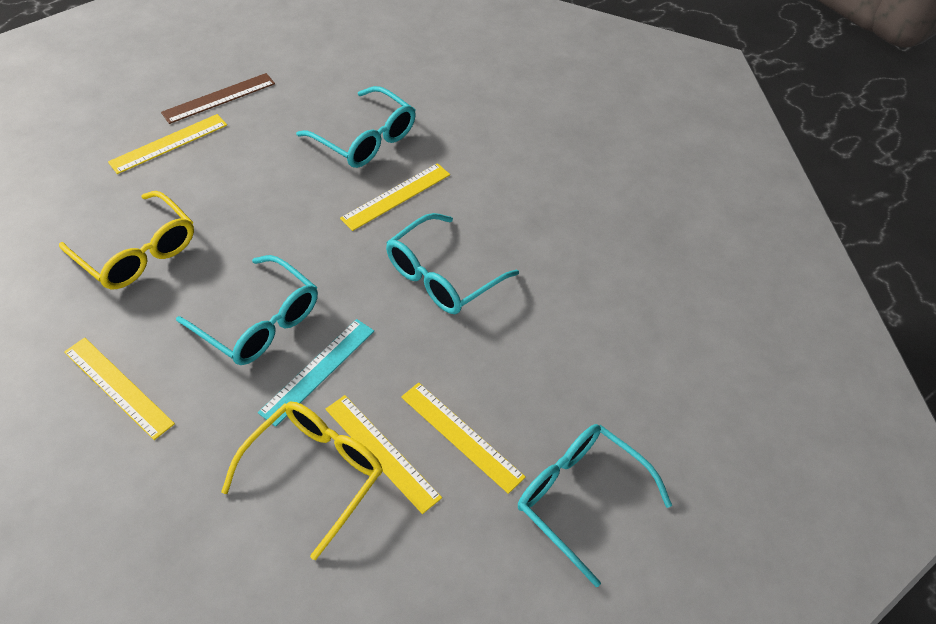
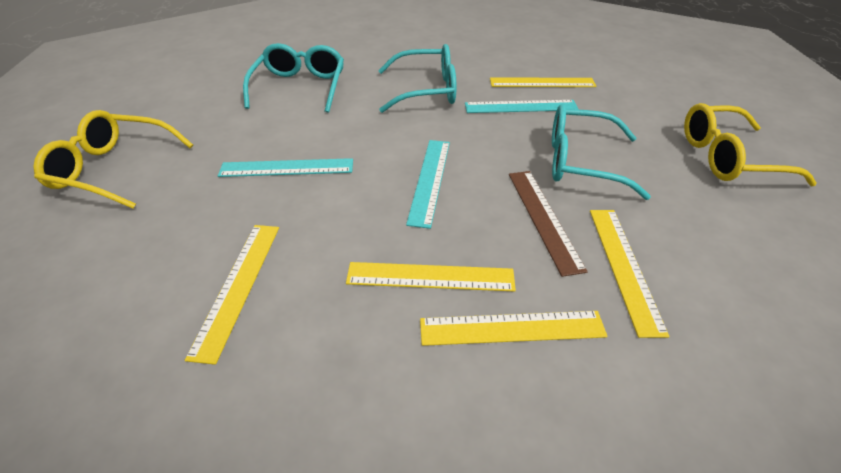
turquoise glasses: 4 -> 3
turquoise ruler: 1 -> 3

